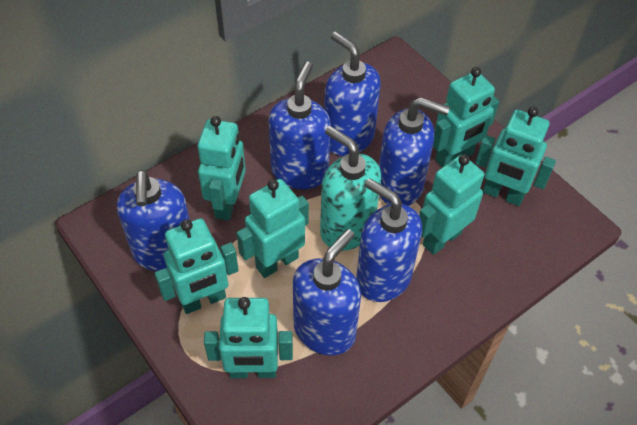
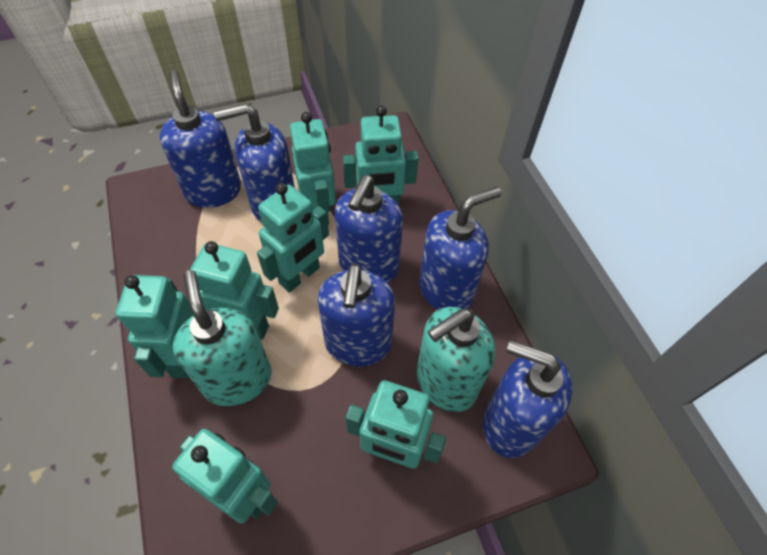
turquoise soap dispenser: 1 -> 2

